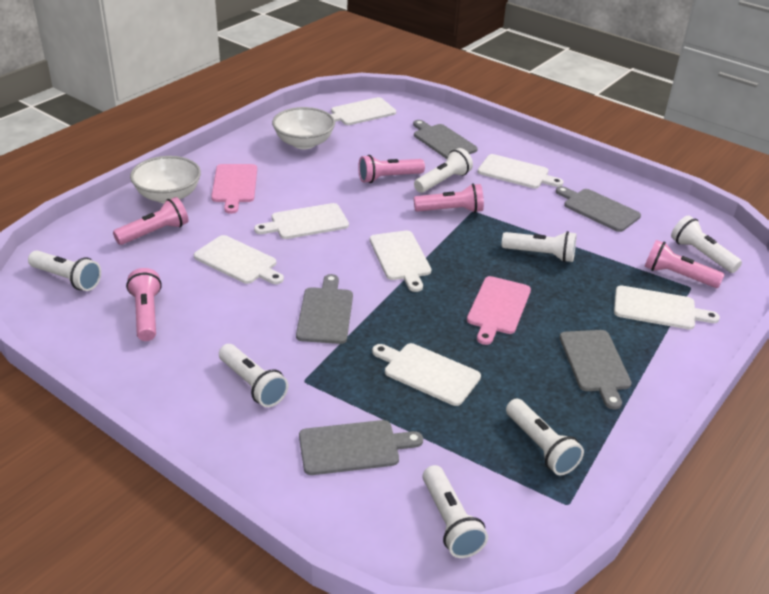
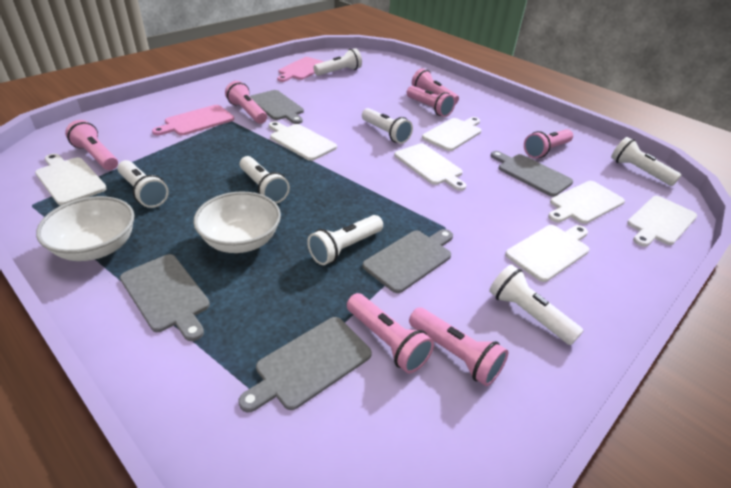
pink flashlight: 5 -> 7

